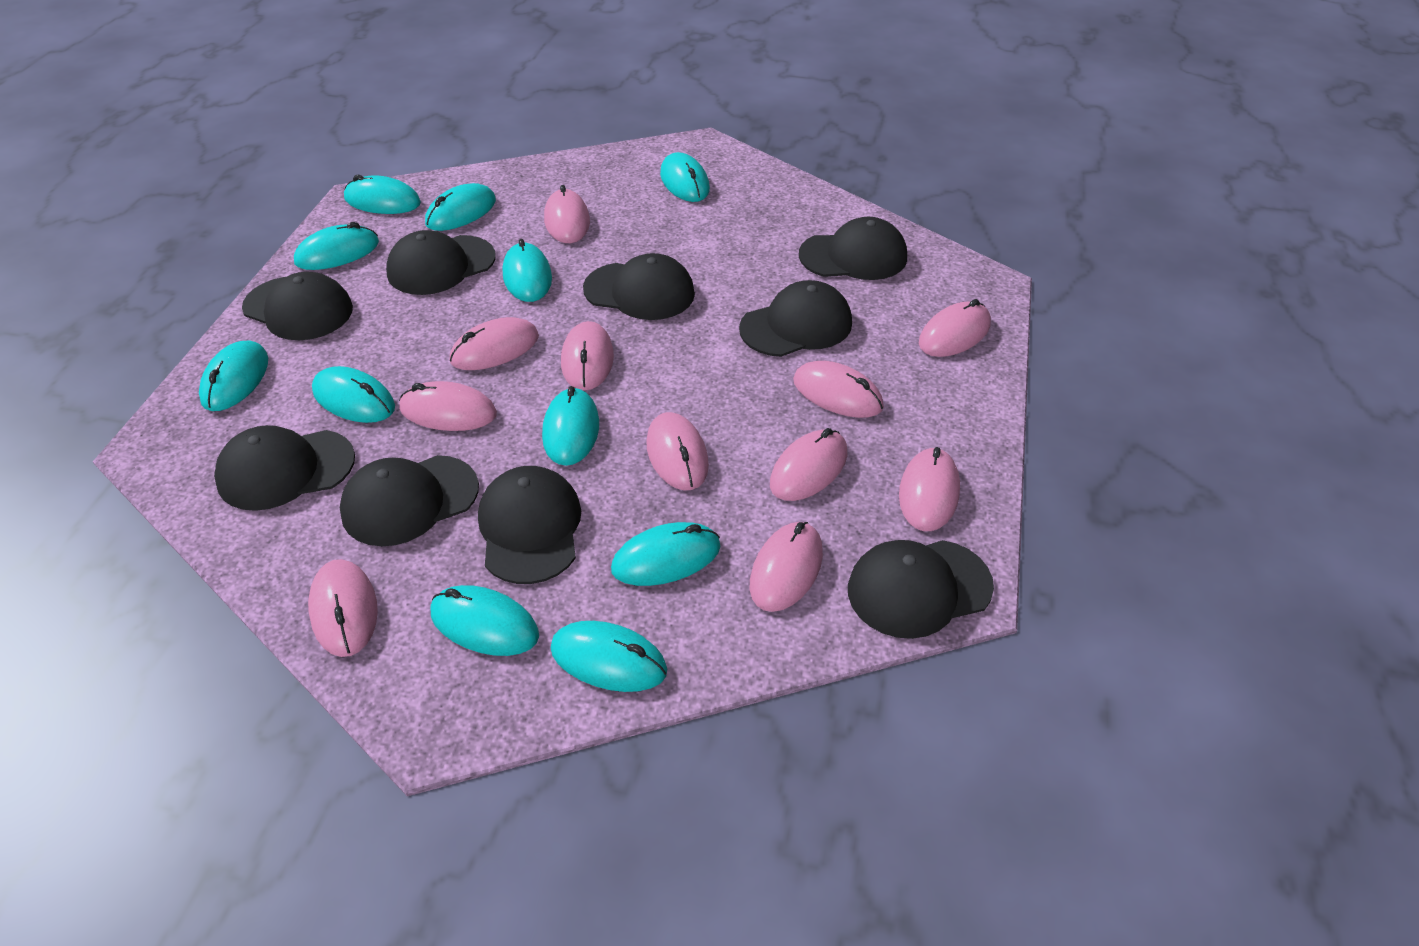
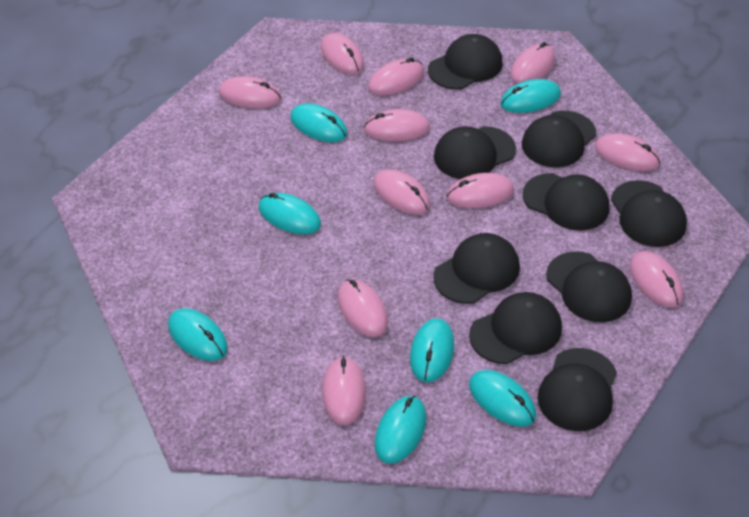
turquoise mouse: 11 -> 7

